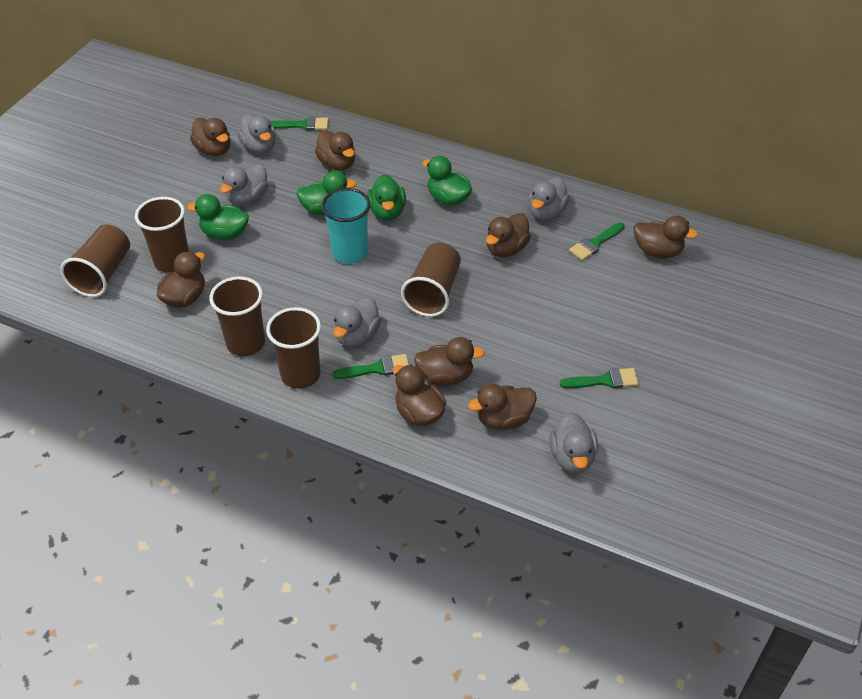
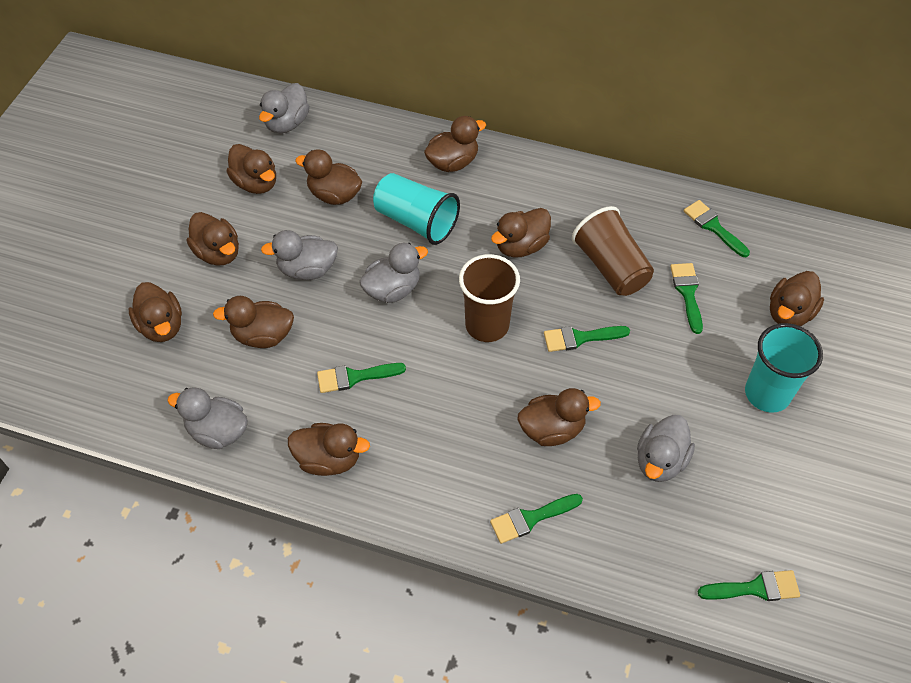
brown cup: 5 -> 2
brown duck: 8 -> 10
green brush: 4 -> 6
green duck: 4 -> 0
turquoise cup: 1 -> 2

